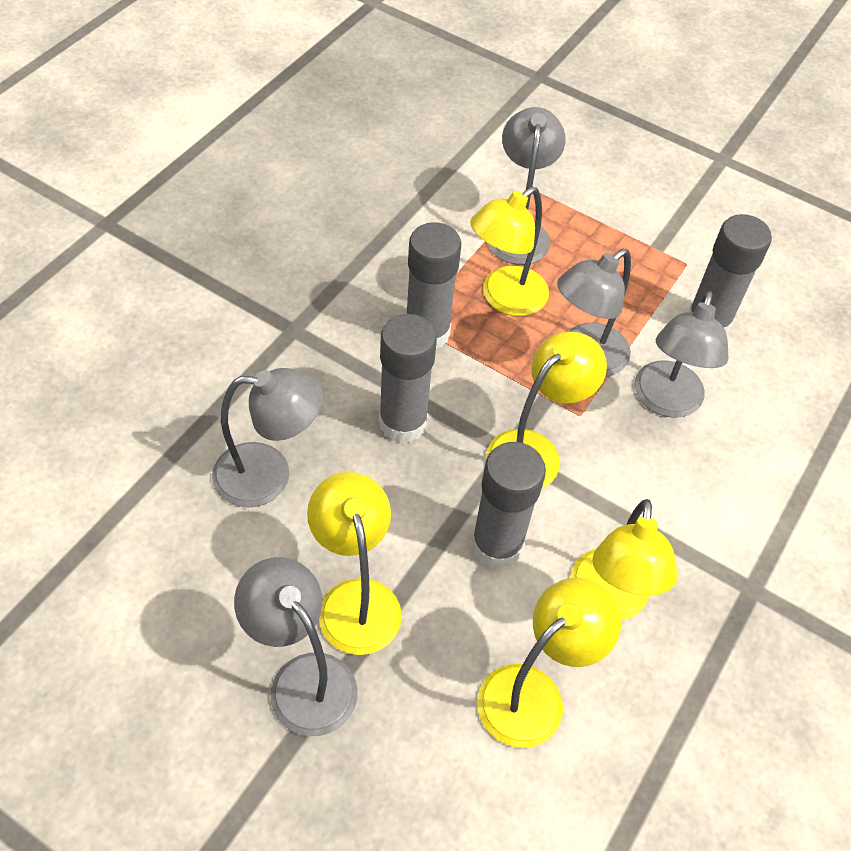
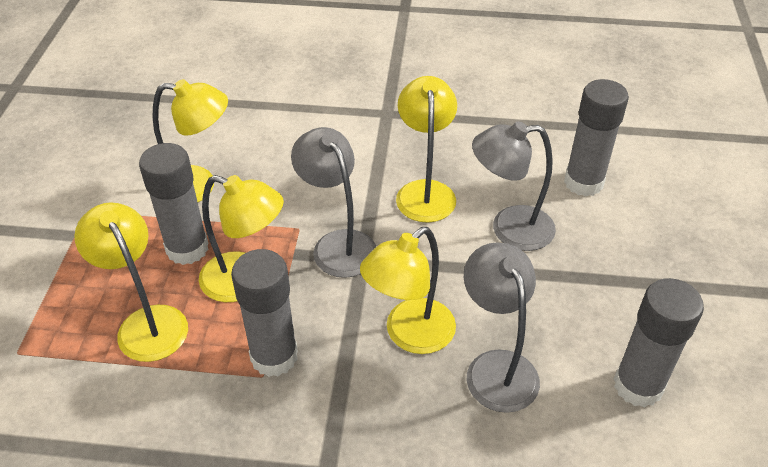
grey lamp: 5 -> 3

